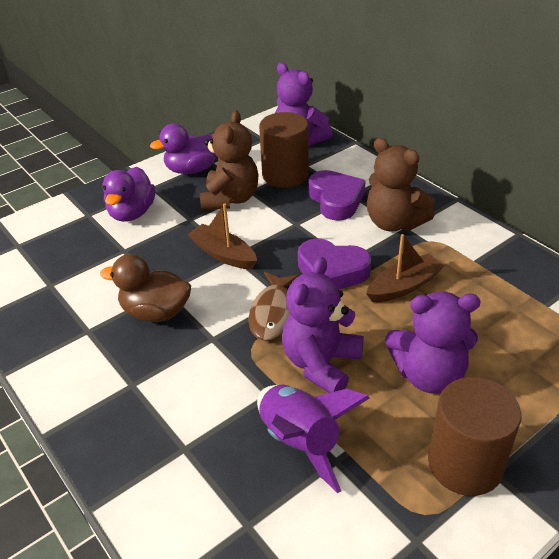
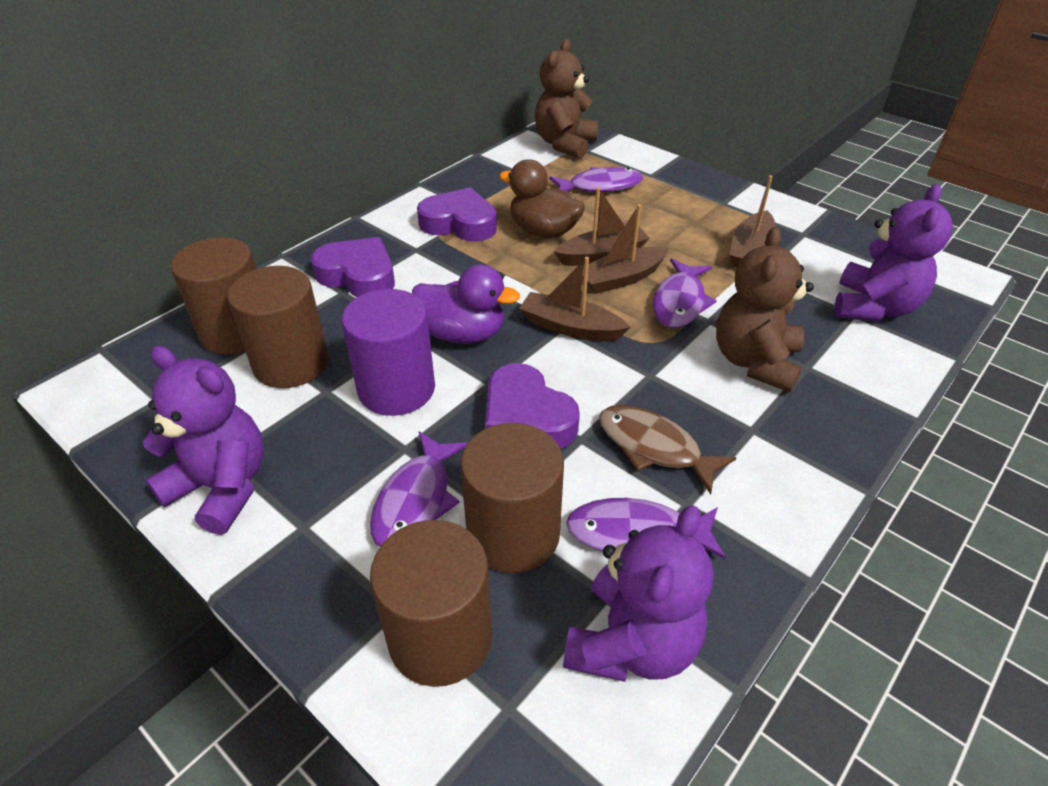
brown boat: 2 -> 4
brown cylinder: 2 -> 4
purple cylinder: 0 -> 1
purple duck: 2 -> 1
purple fish: 0 -> 4
purple heart: 2 -> 3
purple rocket: 1 -> 0

